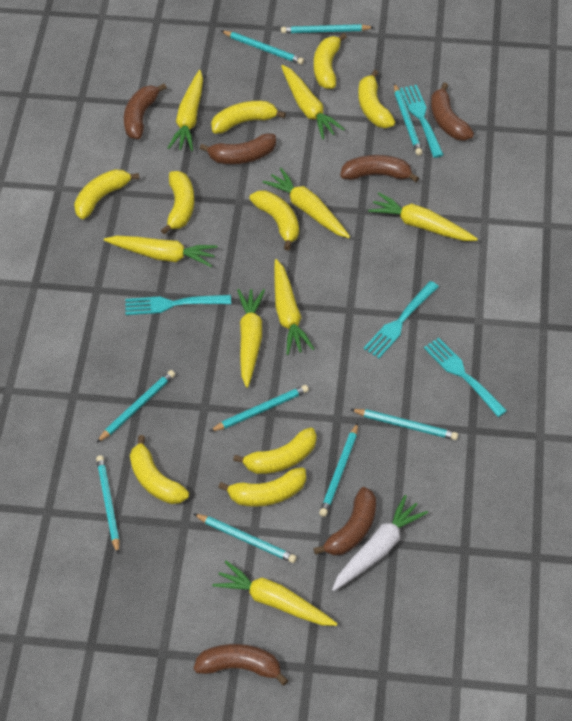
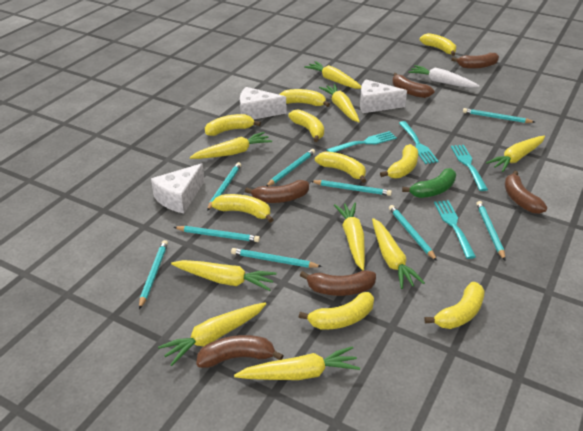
green banana: 0 -> 1
white cheese: 0 -> 3
yellow carrot: 8 -> 9

